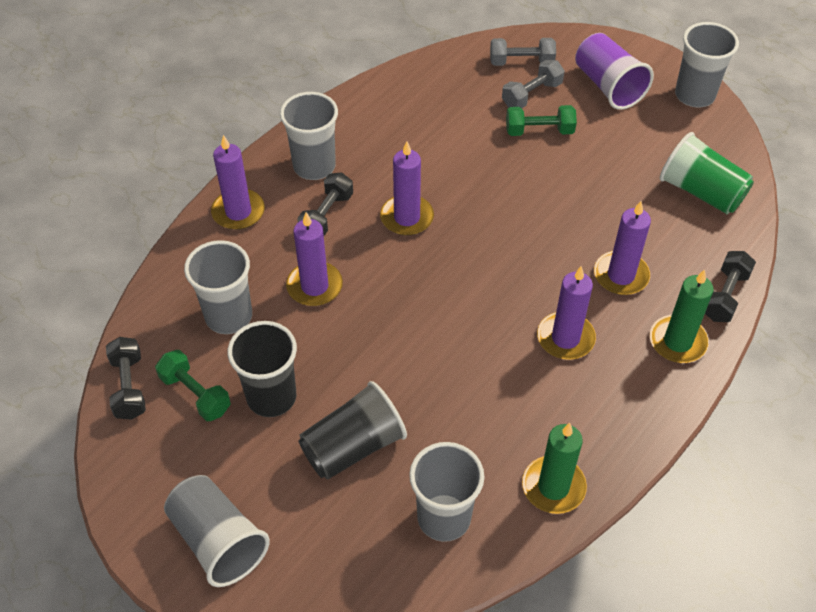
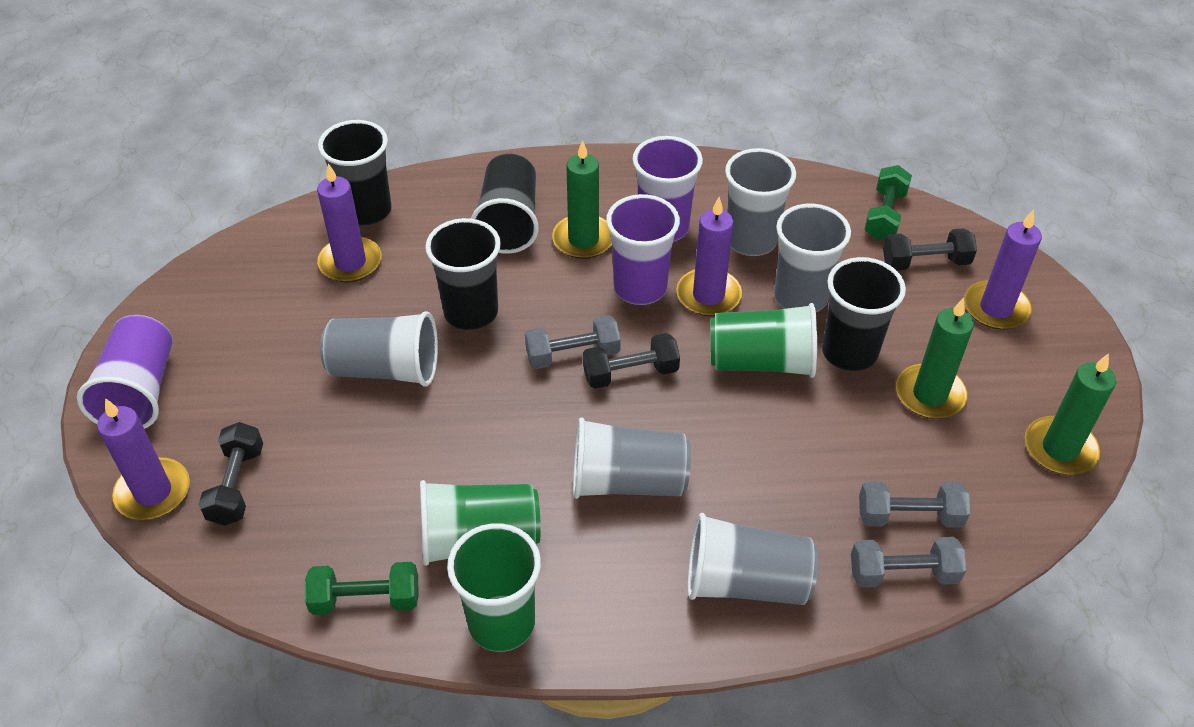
black cup: 2 -> 4
green candle: 2 -> 3
green cup: 1 -> 3
grey dumbbell: 2 -> 3
purple candle: 5 -> 4
purple cup: 1 -> 3

